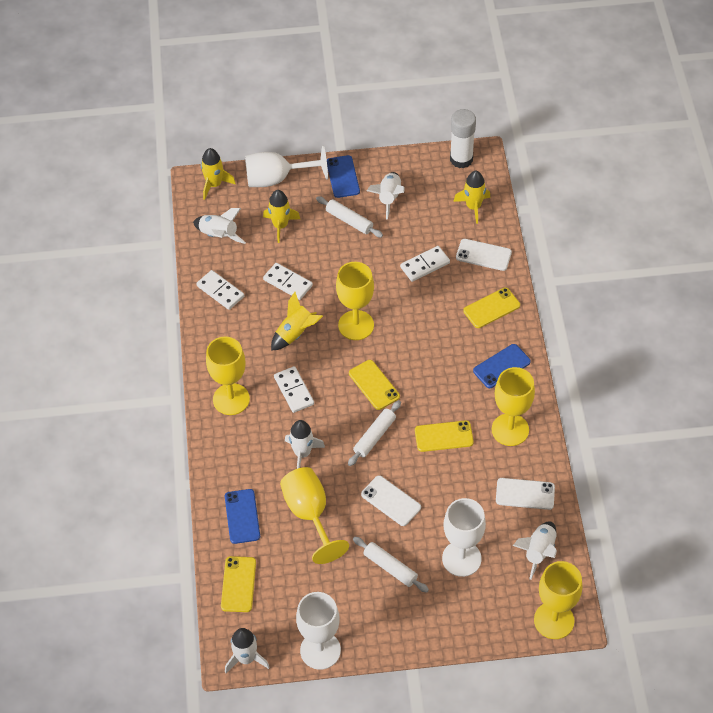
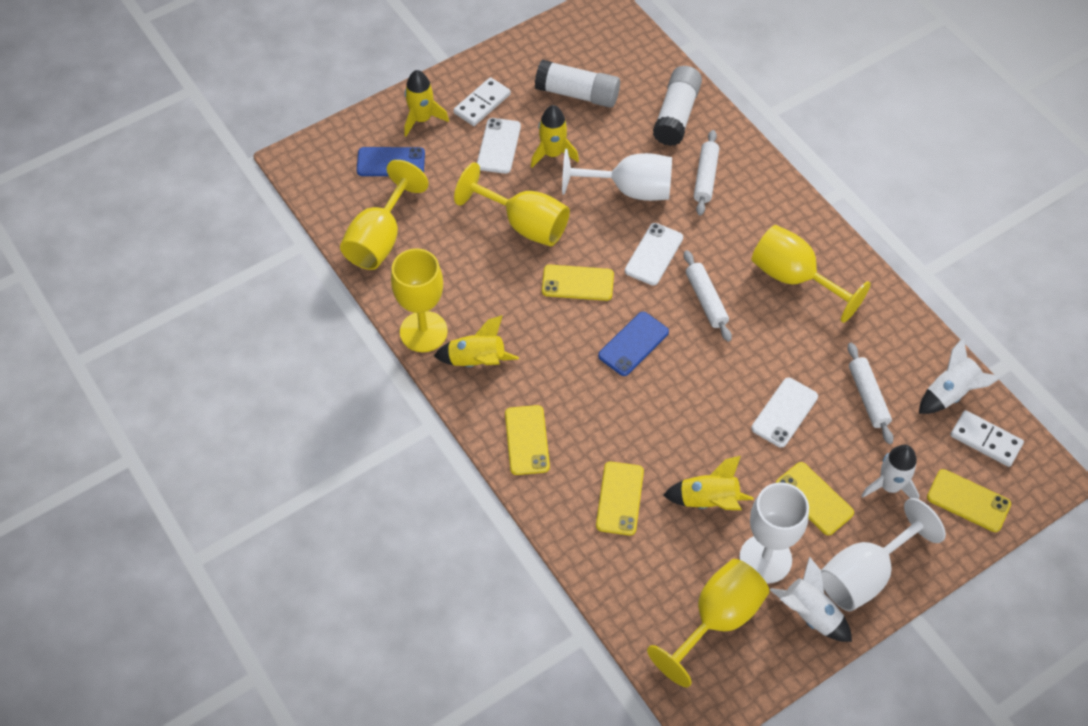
blue phone: 3 -> 2
white domino: 4 -> 2
white glue stick: 1 -> 2
white rocket: 5 -> 3
yellow phone: 4 -> 5

